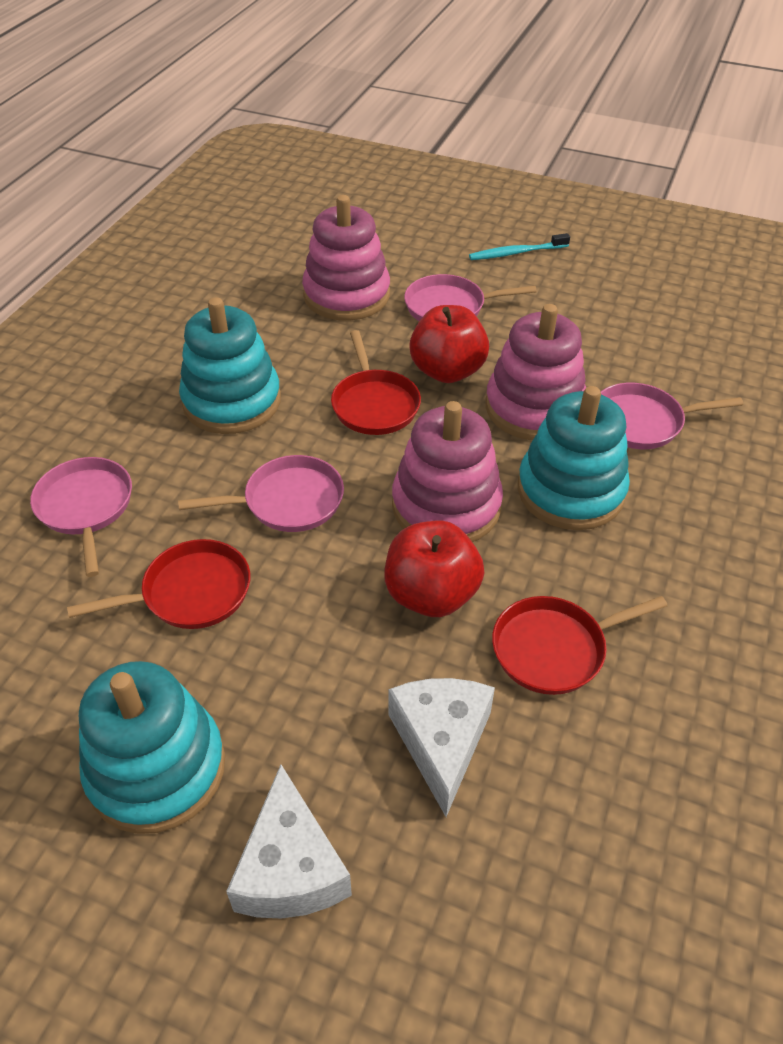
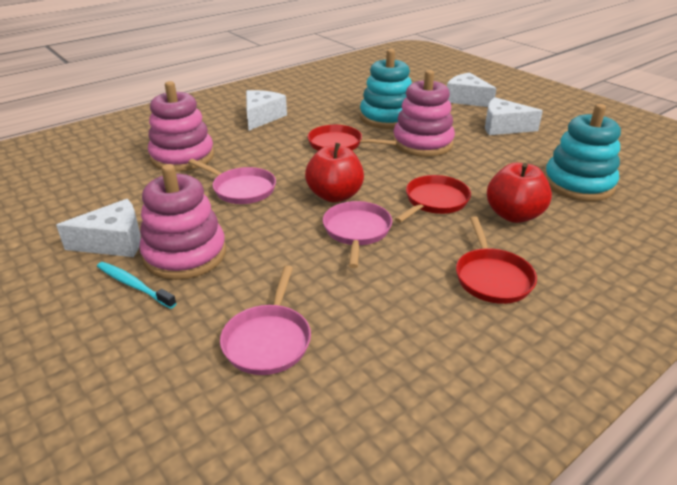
pink pan: 4 -> 3
turquoise stacking toy: 3 -> 2
white cheese: 2 -> 4

